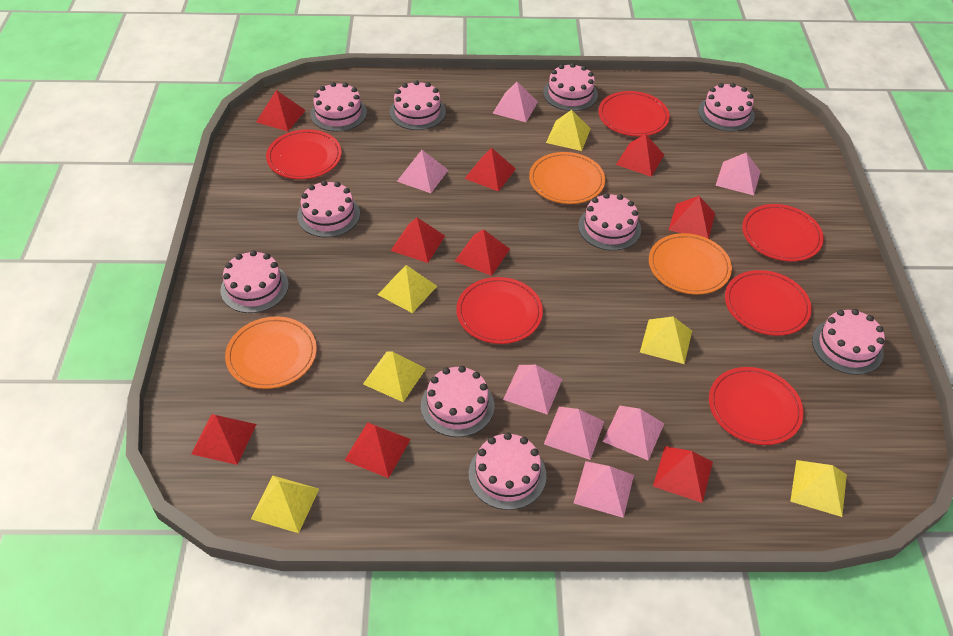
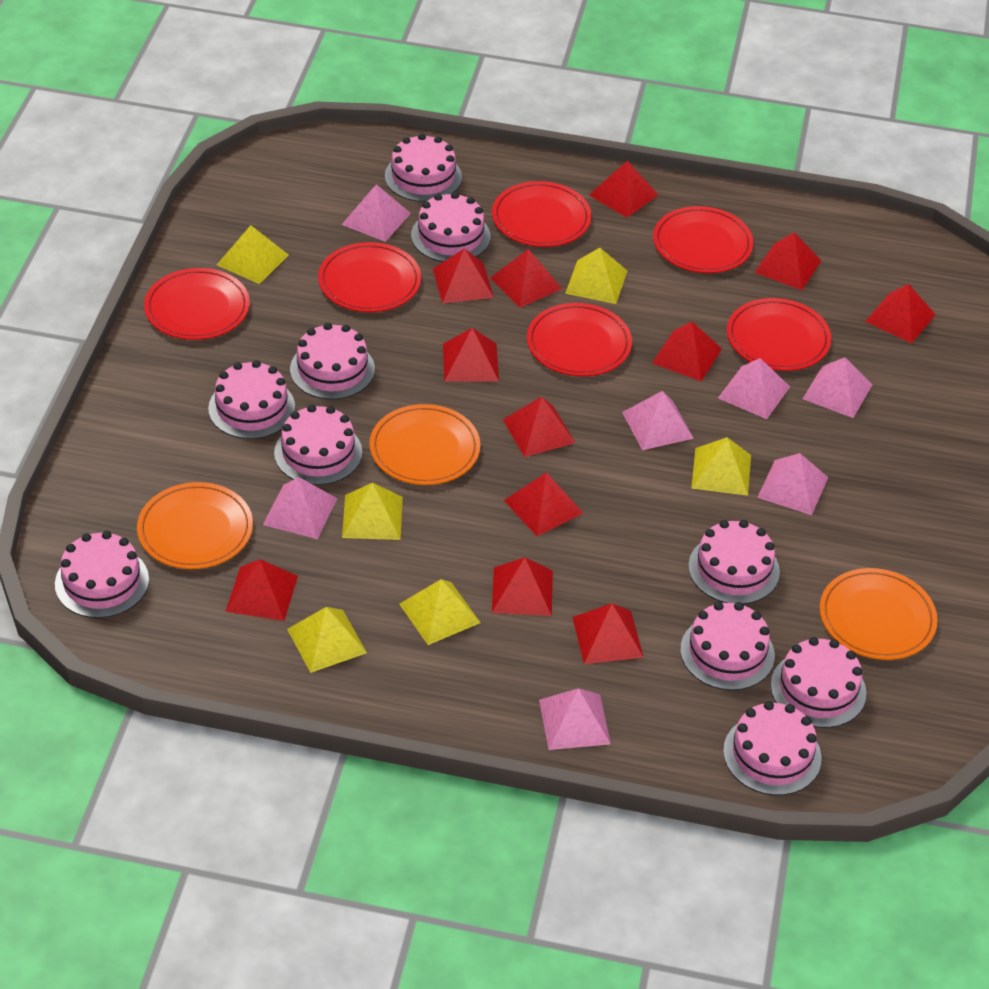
red pyramid: 9 -> 12

